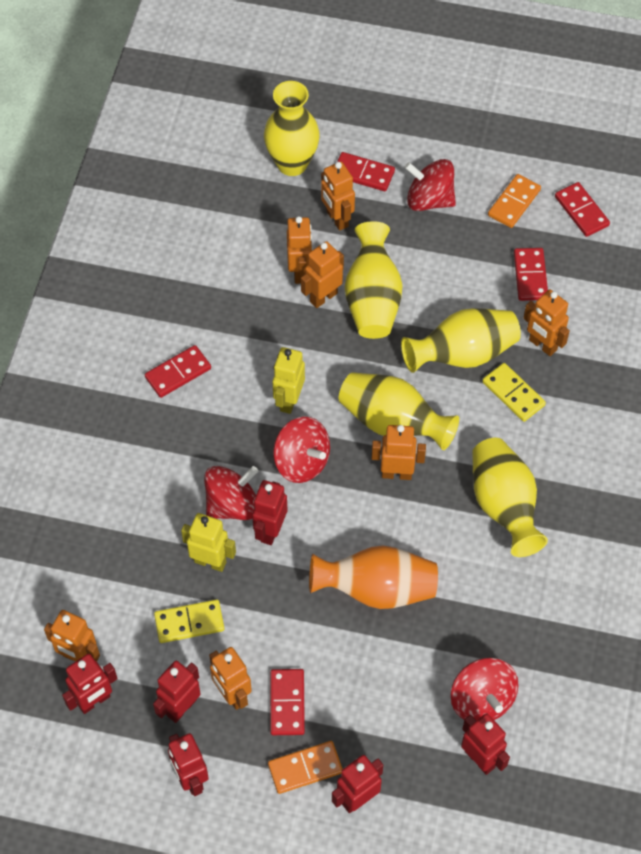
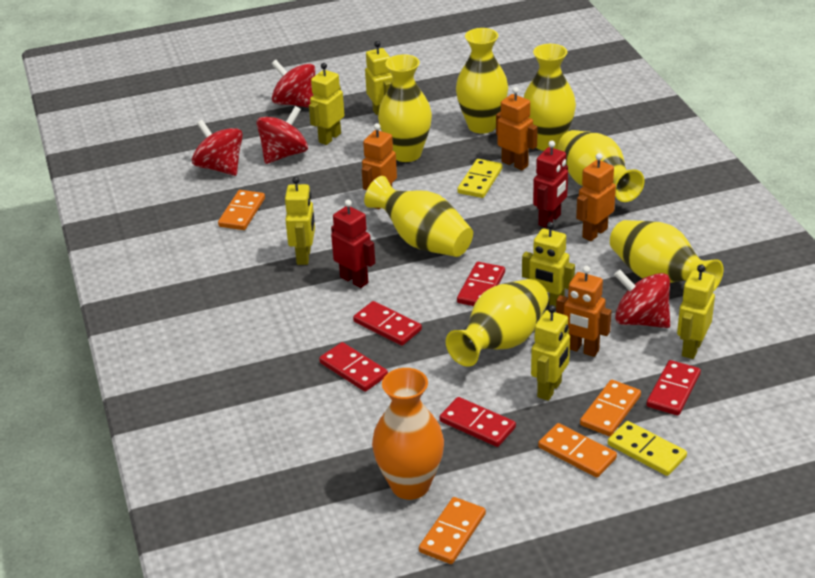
orange domino: 2 -> 4
orange robot: 7 -> 4
red robot: 6 -> 2
yellow robot: 2 -> 6
yellow vase: 5 -> 7

